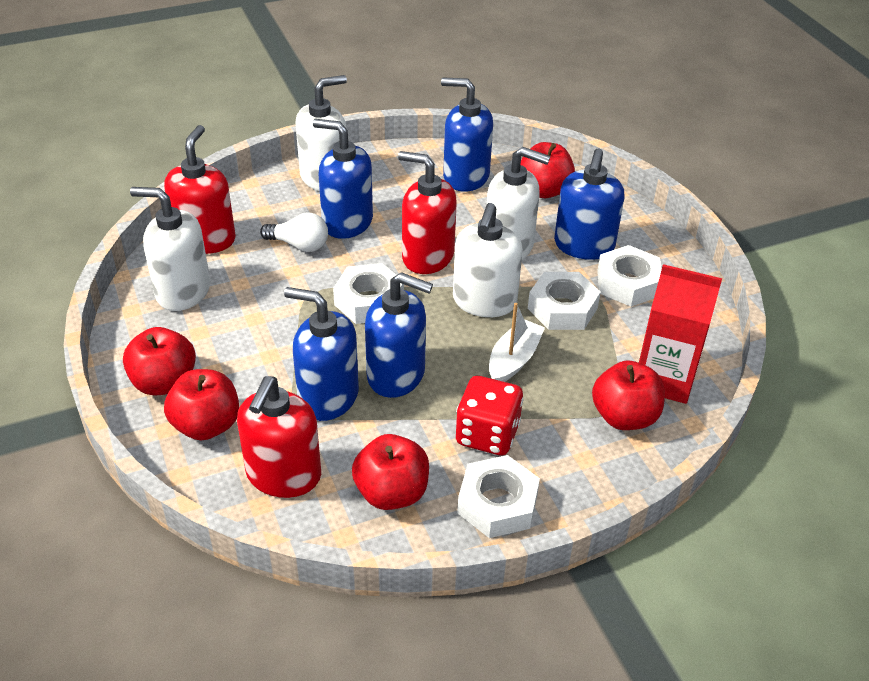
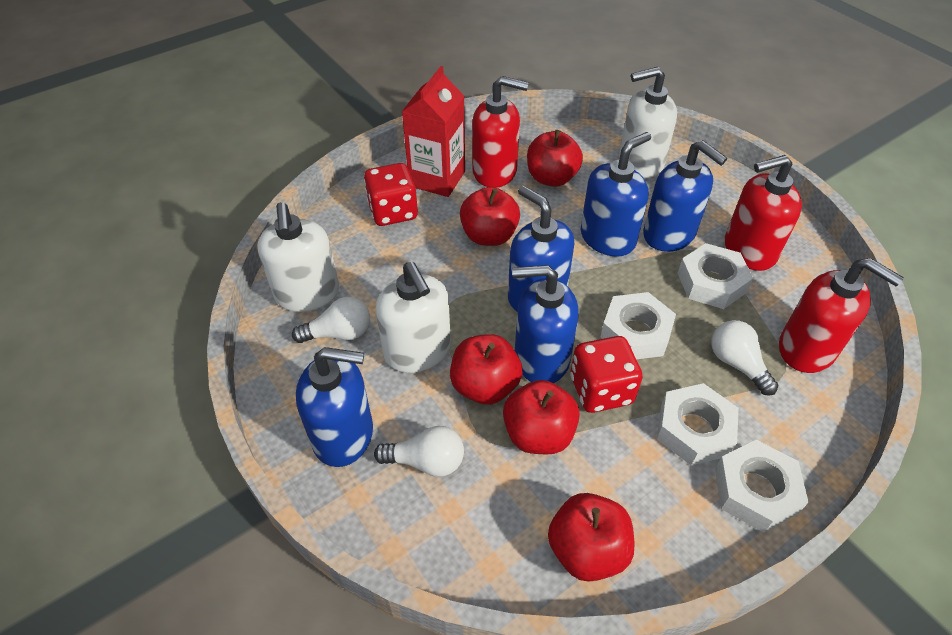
red dice: 1 -> 2
white boat: 1 -> 0
white light bulb: 1 -> 3
white soap dispenser: 4 -> 3

